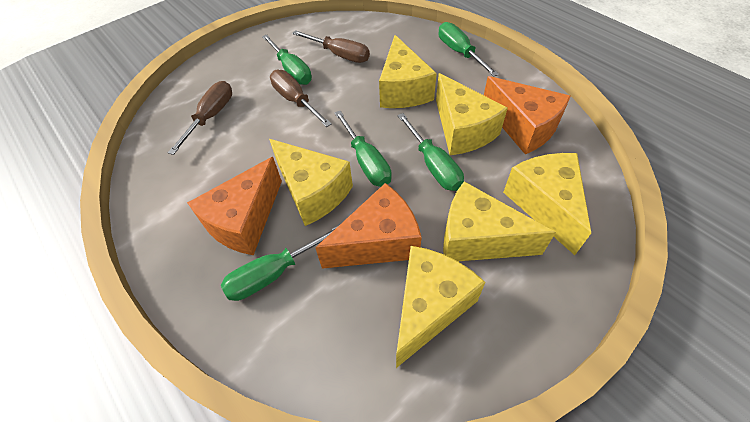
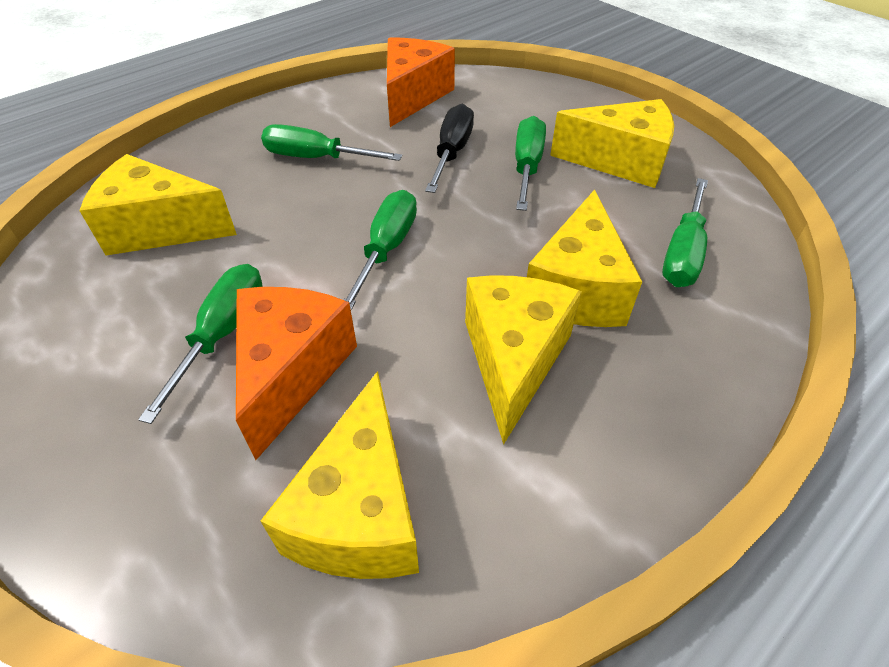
black screwdriver: 0 -> 1
brown screwdriver: 3 -> 0
orange cheese: 3 -> 2
yellow cheese: 6 -> 5

